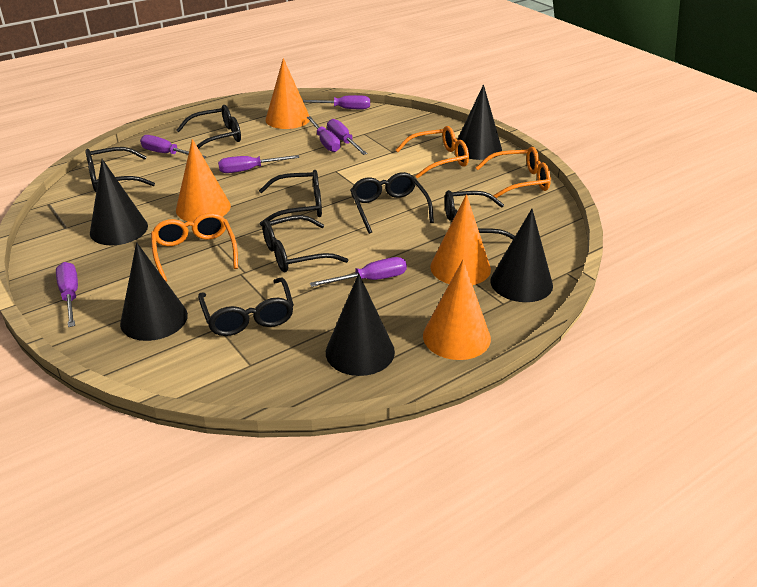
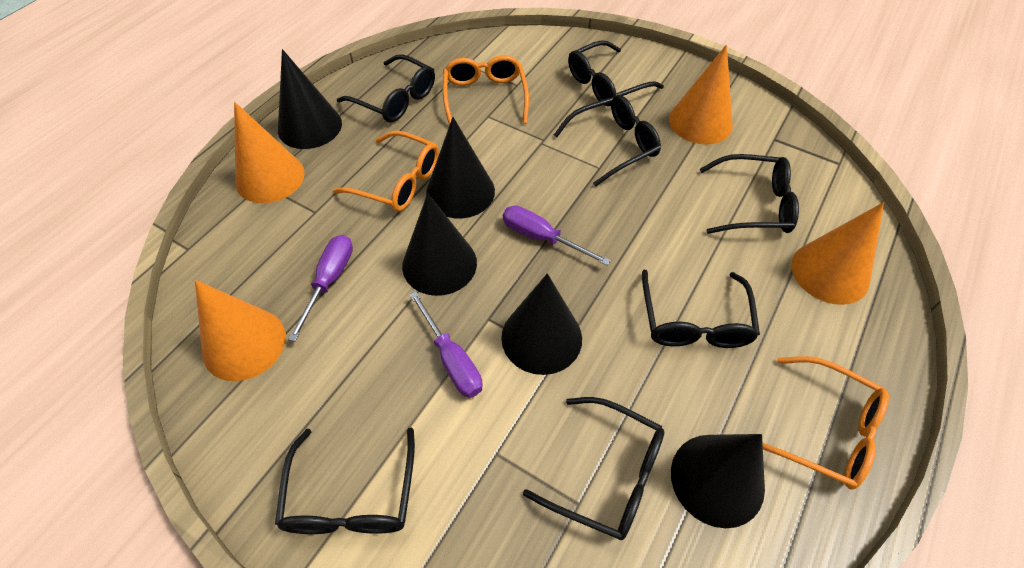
purple screwdriver: 7 -> 3

